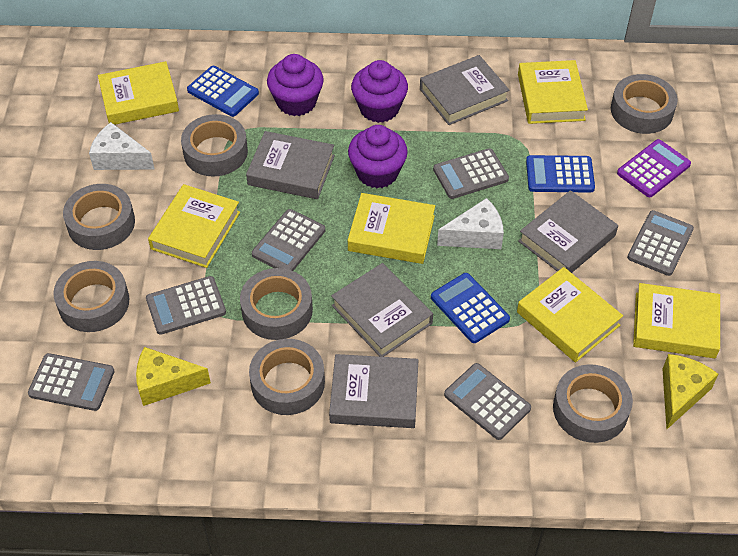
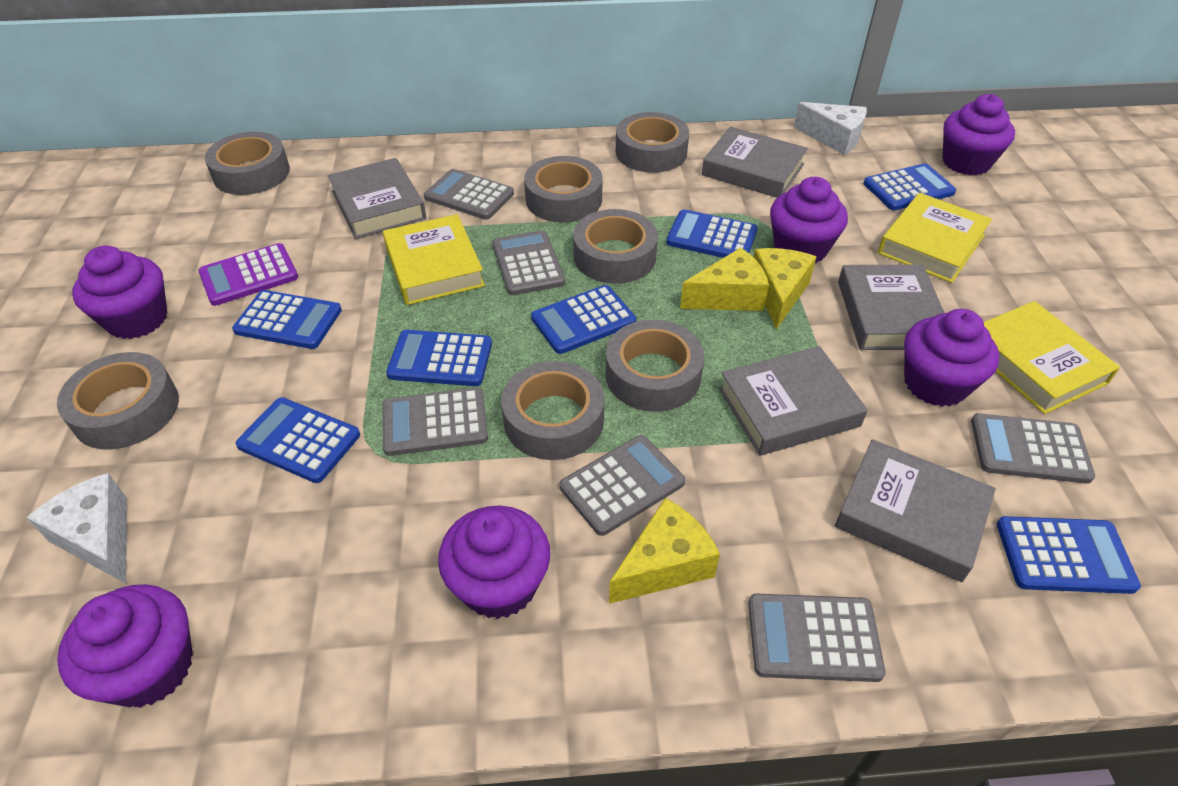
blue calculator: 3 -> 7
purple cupcake: 3 -> 6
yellow book: 6 -> 3
yellow cheese: 2 -> 3

